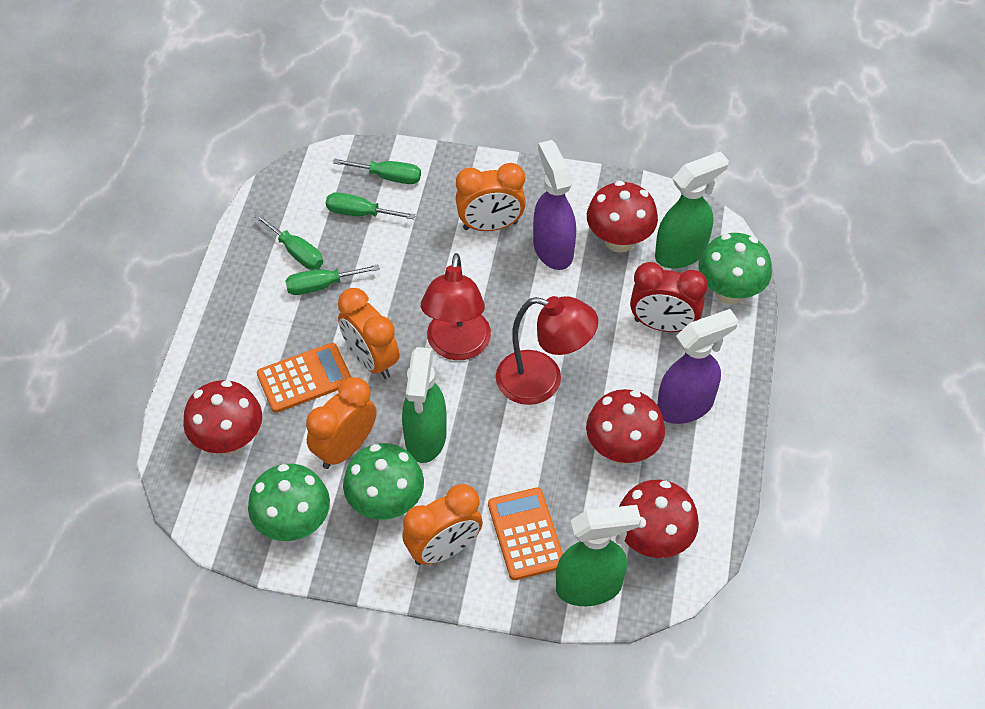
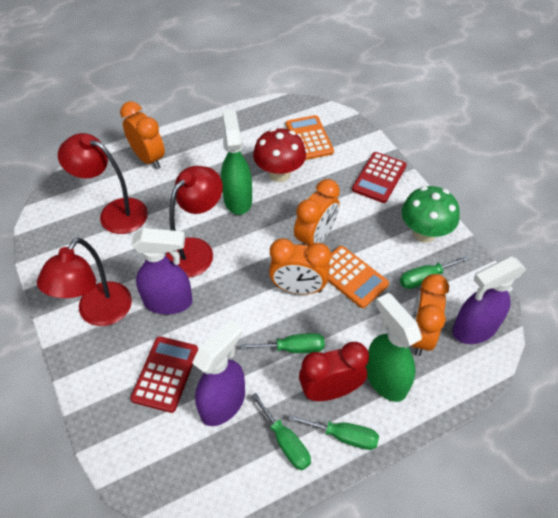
green mushroom: 3 -> 1
green spray bottle: 3 -> 2
purple spray bottle: 2 -> 3
red calculator: 0 -> 2
red lamp: 2 -> 3
red mushroom: 4 -> 1

